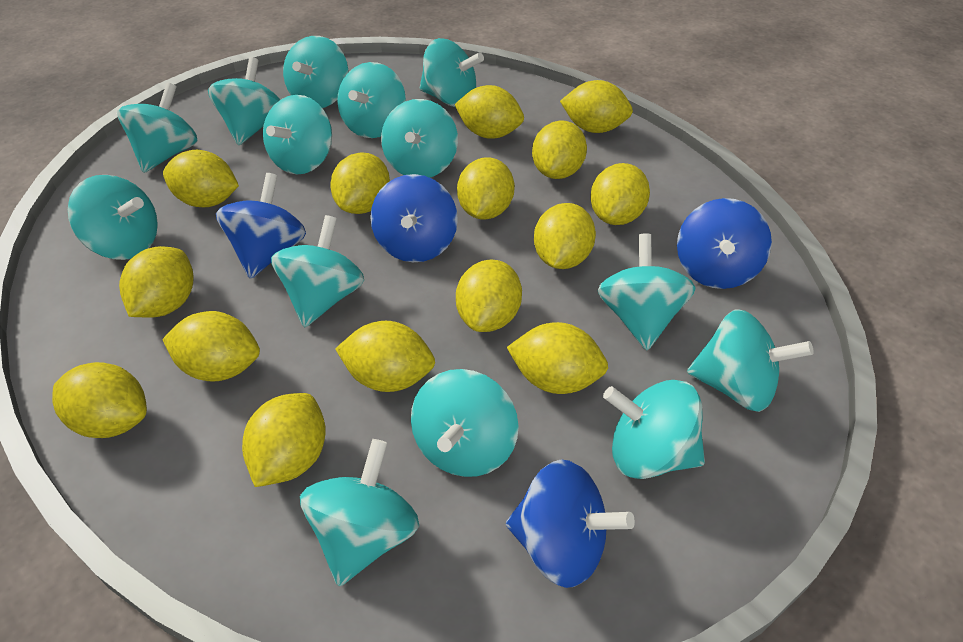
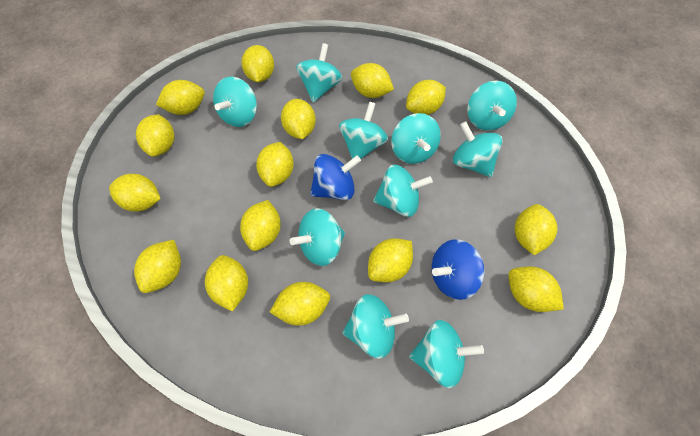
blue spinning top: 4 -> 2
turquoise spinning top: 14 -> 10

